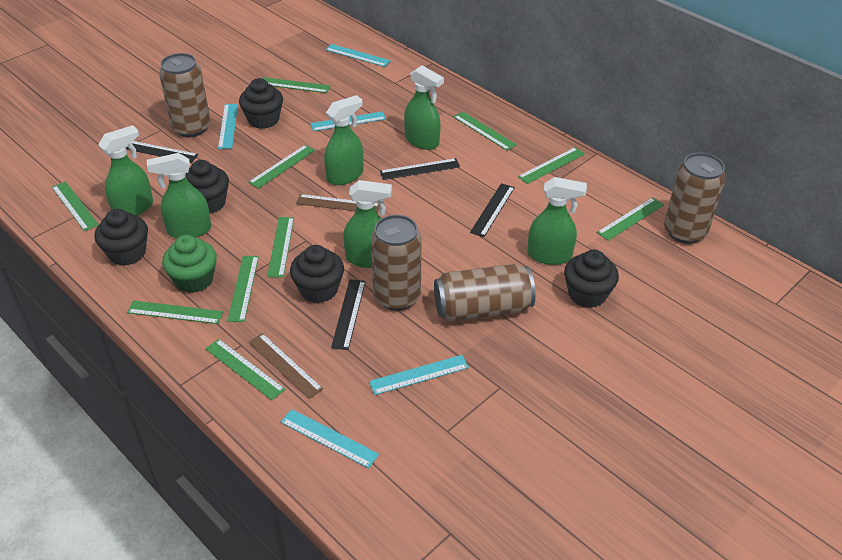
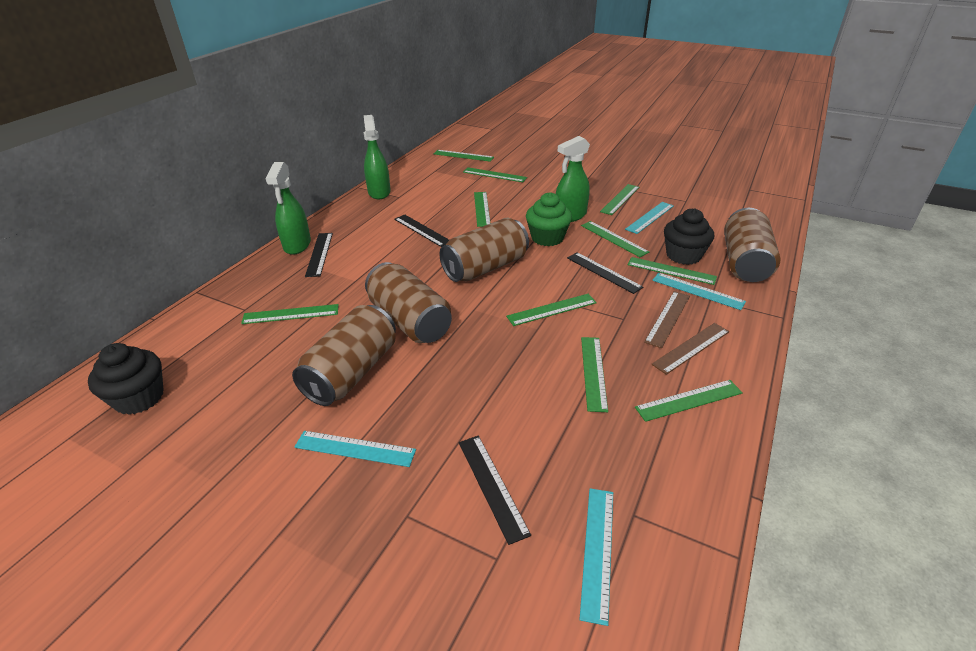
black cupcake: 5 -> 2
green spray bottle: 6 -> 3
turquoise ruler: 5 -> 4

